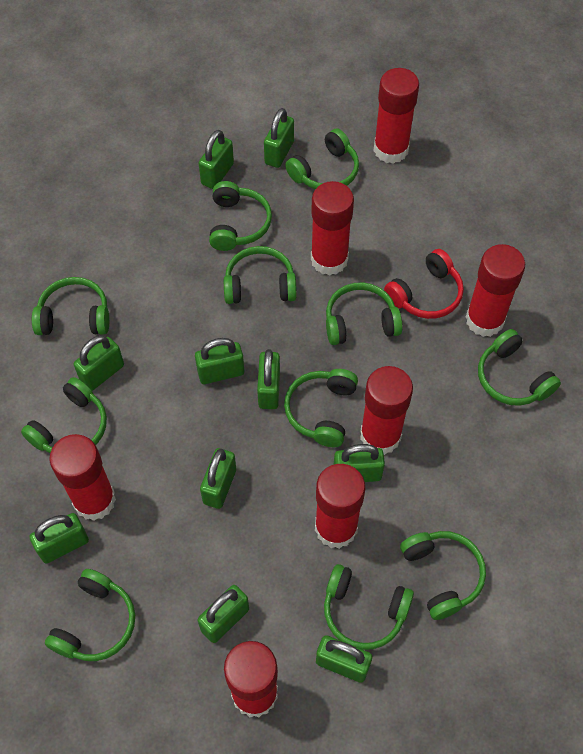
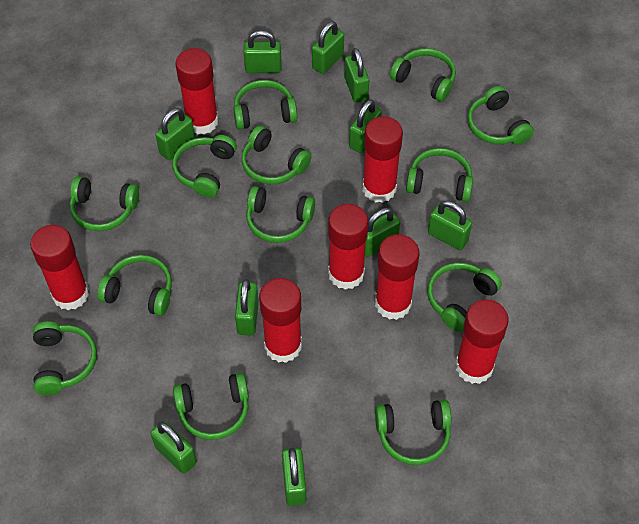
green headphones: 11 -> 13
red headphones: 1 -> 0

